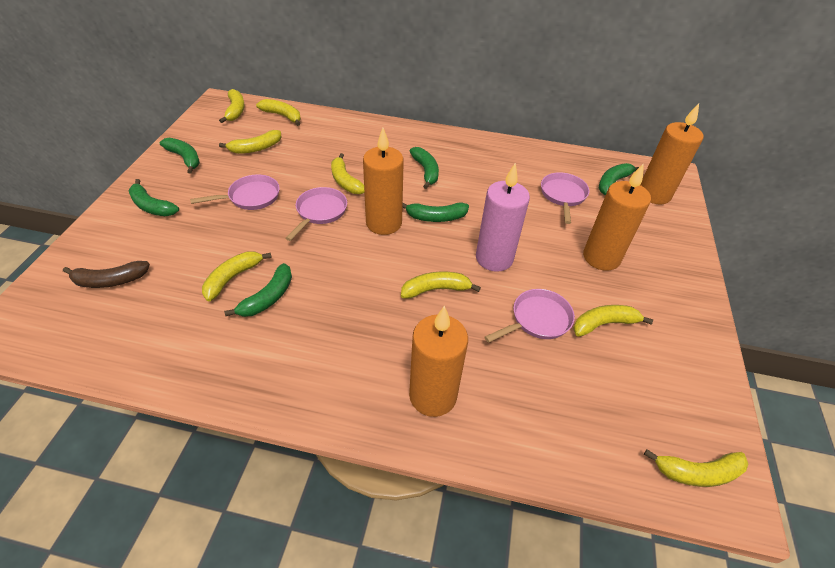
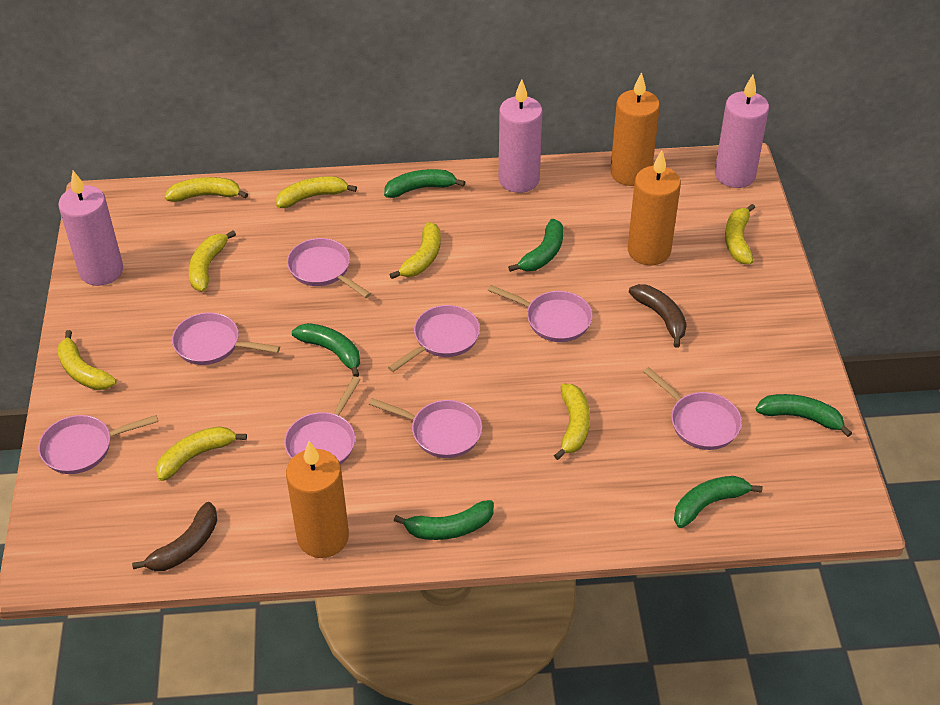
brown banana: 1 -> 2
orange candle: 4 -> 3
pink candle: 1 -> 3
pink pan: 4 -> 8

